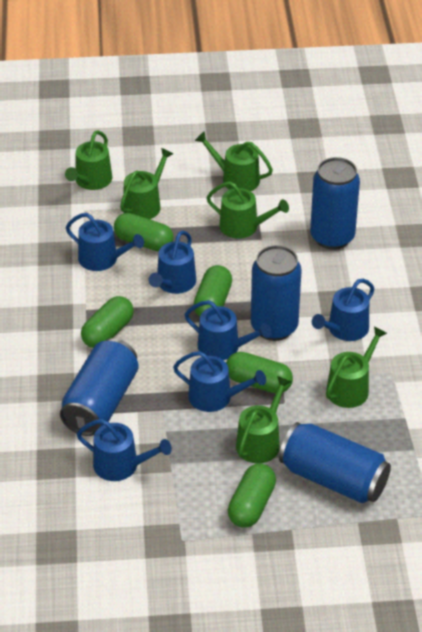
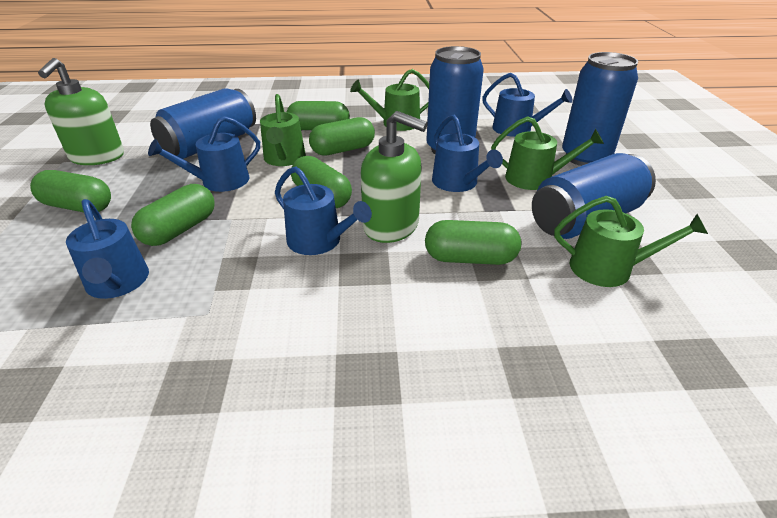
blue watering can: 6 -> 5
green capsule: 5 -> 6
green soap dispenser: 0 -> 2
green watering can: 6 -> 4

